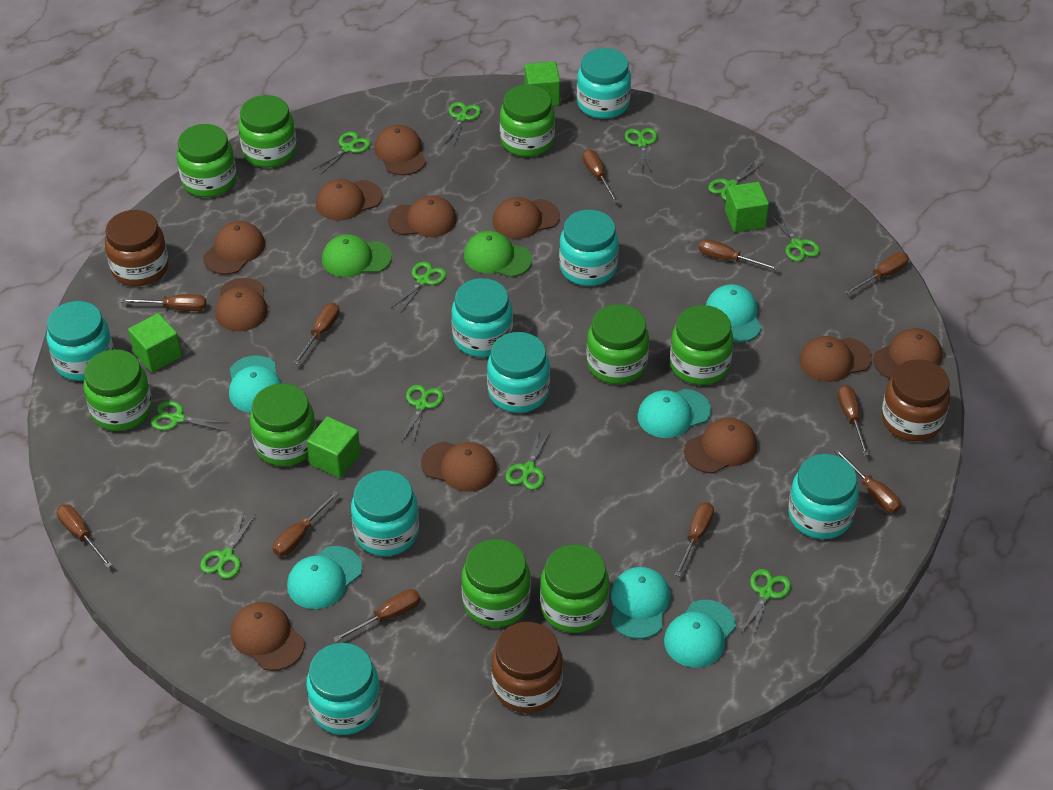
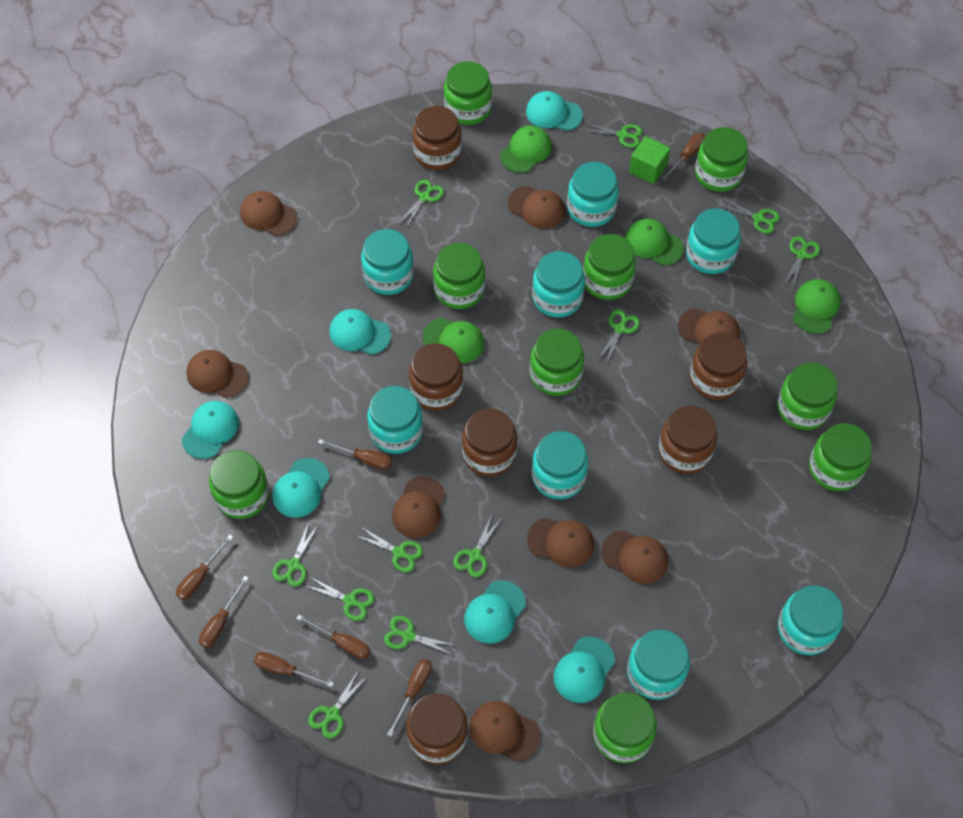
brown cap: 11 -> 8
brown jar: 3 -> 6
brown screwdriver: 11 -> 7
green cap: 2 -> 4
green cube: 4 -> 1

